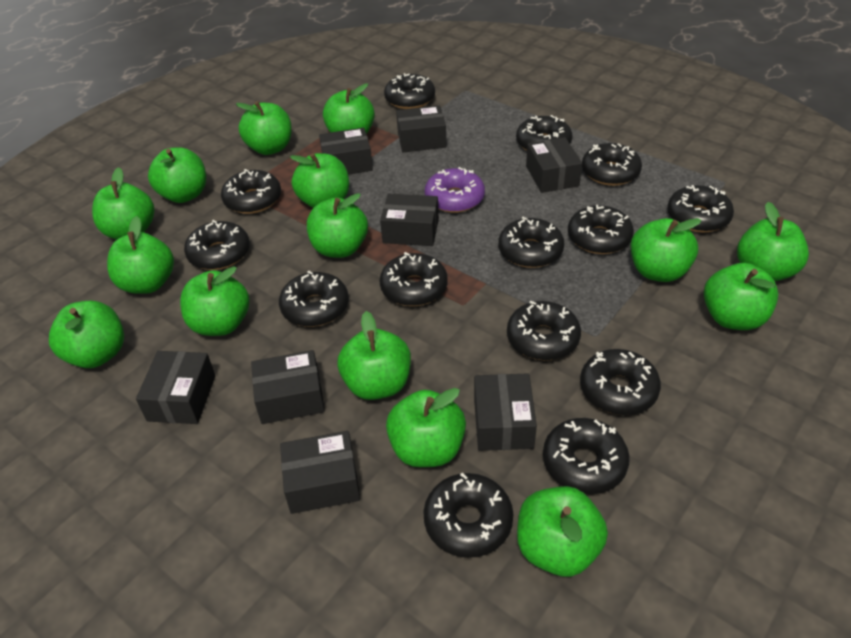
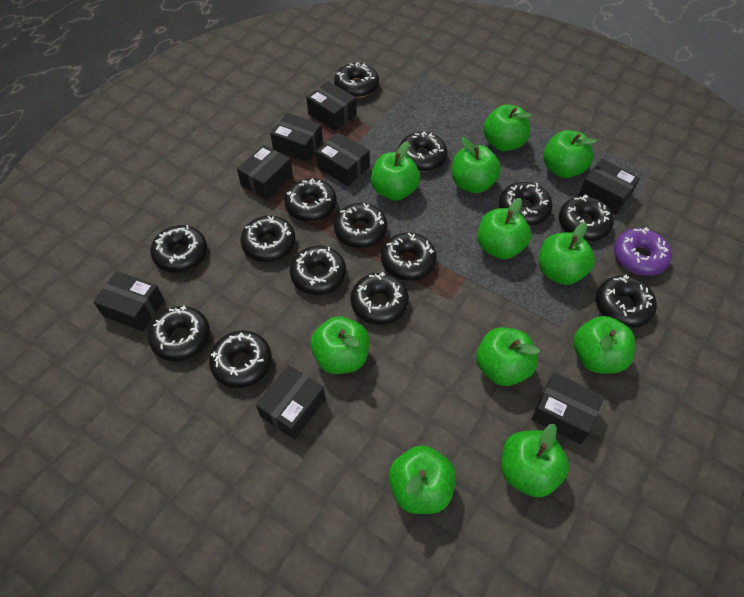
green apple: 15 -> 11

